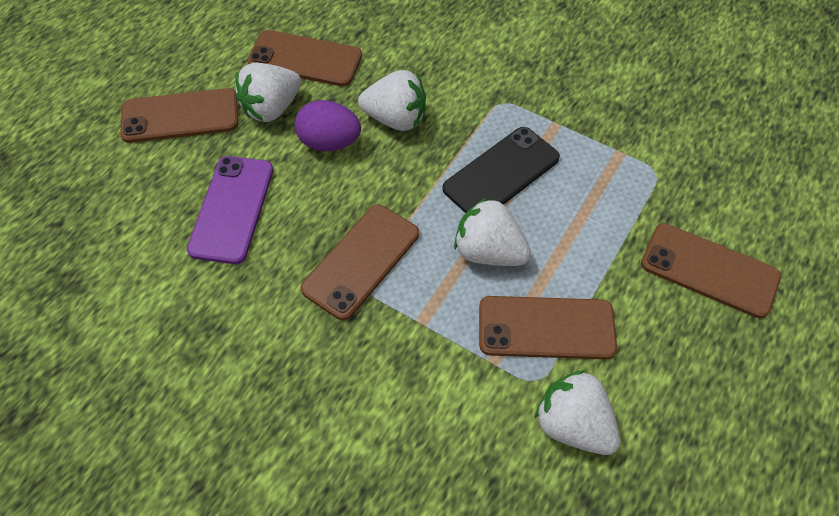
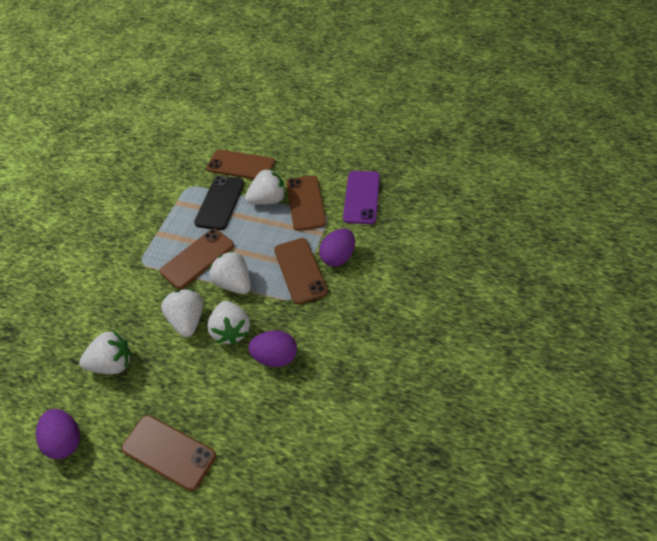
purple egg: 1 -> 3
white strawberry: 4 -> 5

